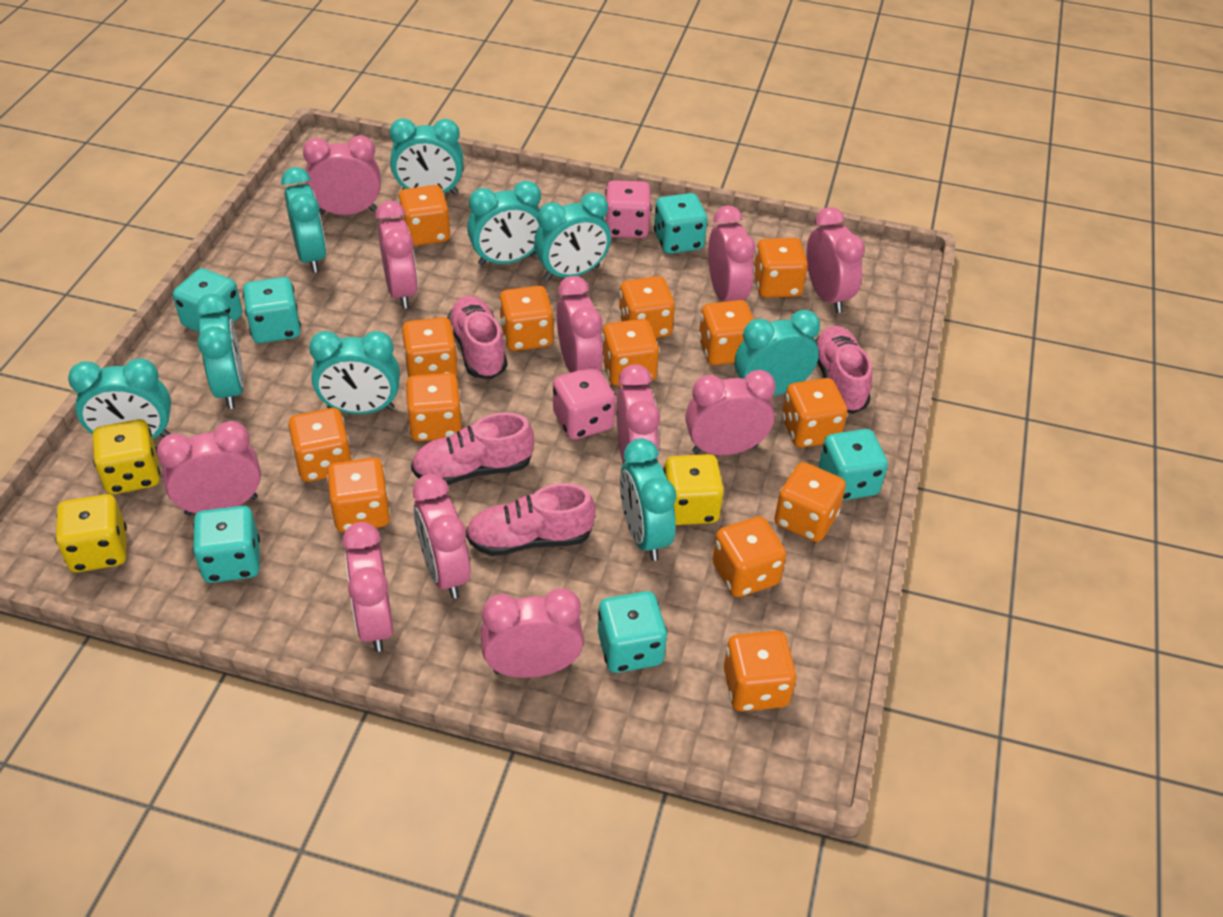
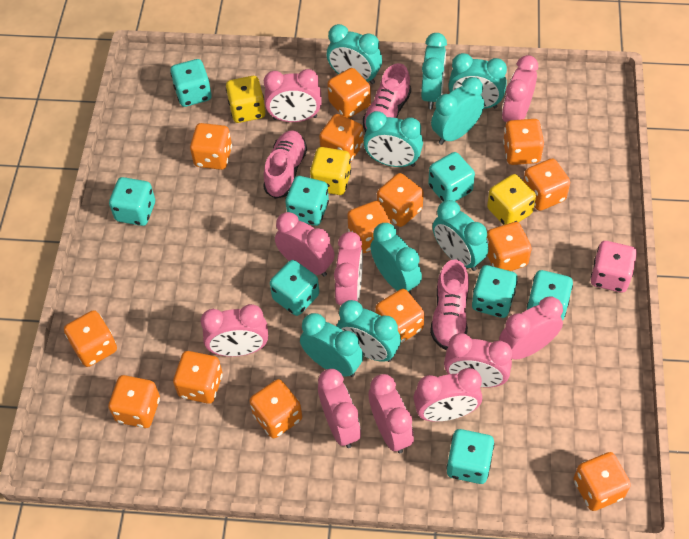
pink clock: 11 -> 10
pink dice: 2 -> 1
pink shoe: 4 -> 3
turquoise dice: 6 -> 8

